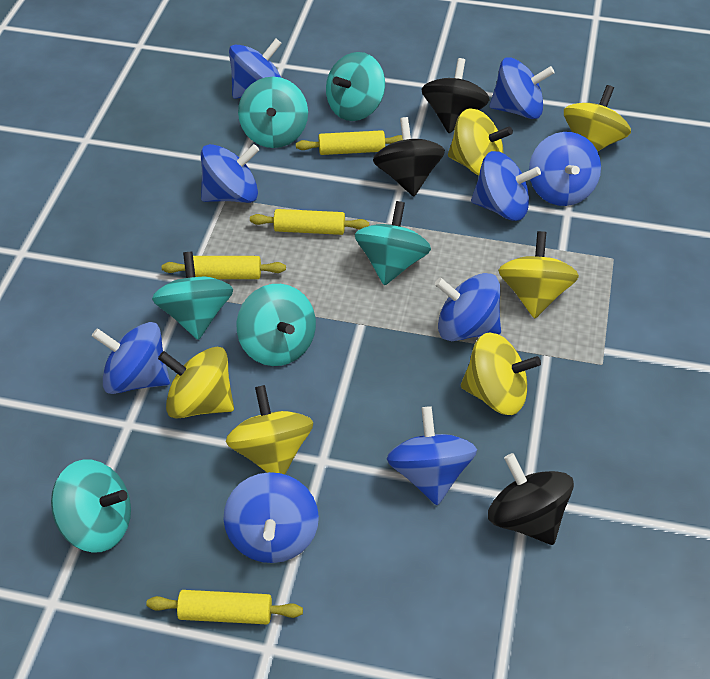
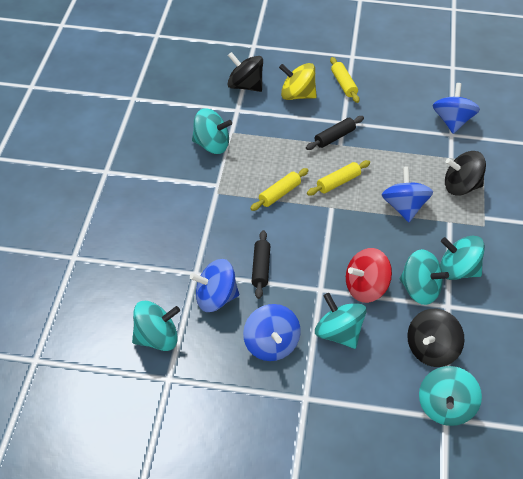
black rolling pin: 0 -> 2
blue spinning top: 9 -> 4
red spinning top: 0 -> 1
yellow rolling pin: 4 -> 3
yellow spinning top: 6 -> 1

